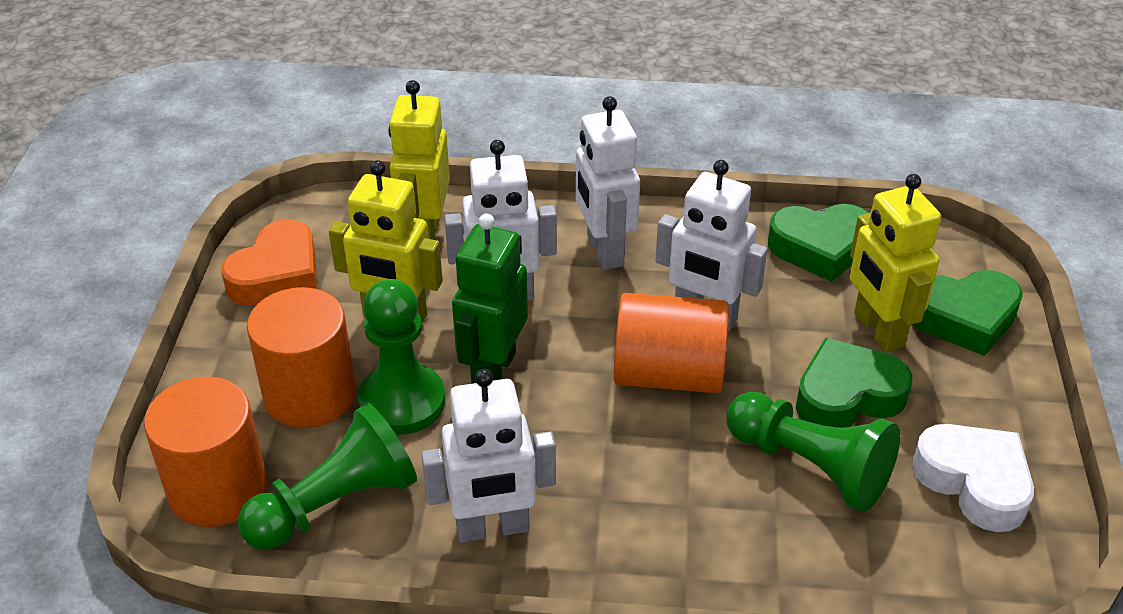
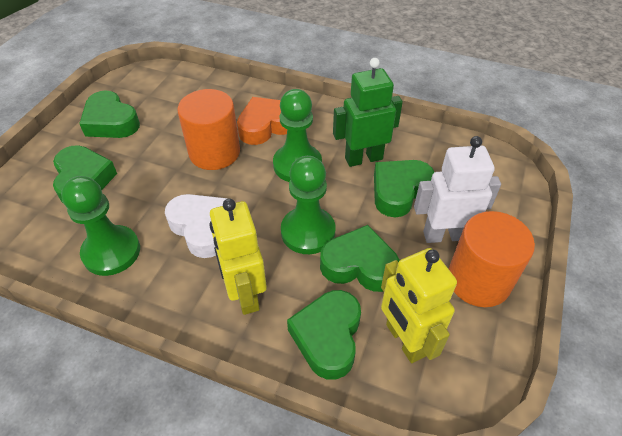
green heart: 3 -> 5
orange cylinder: 3 -> 2
white robot: 4 -> 1
yellow robot: 3 -> 2

